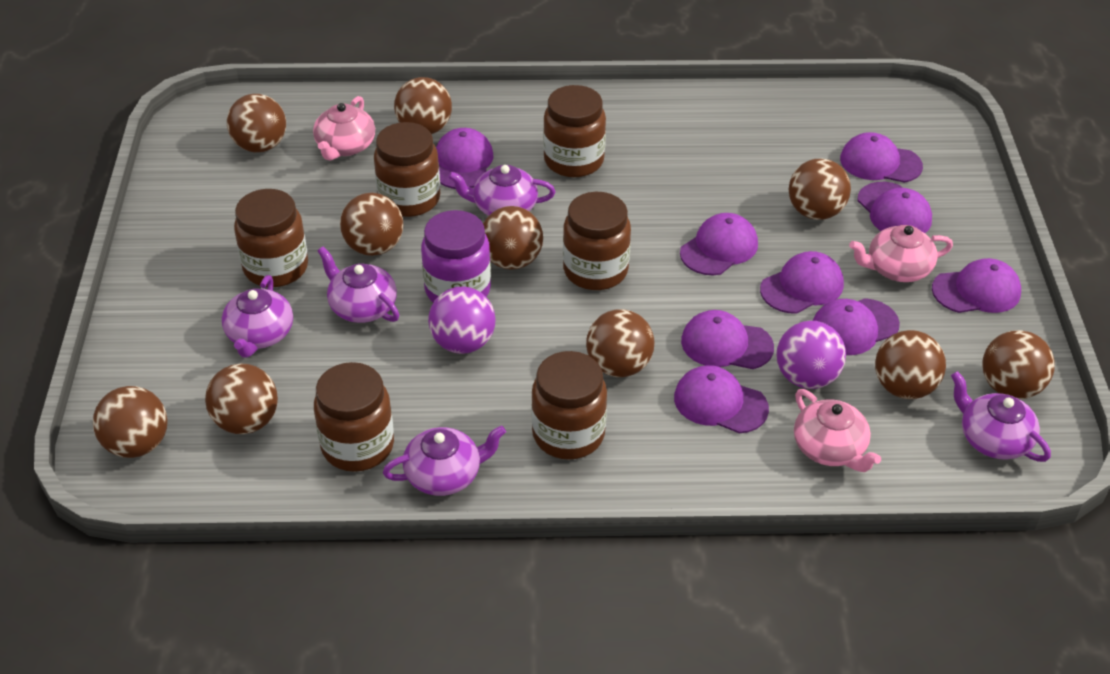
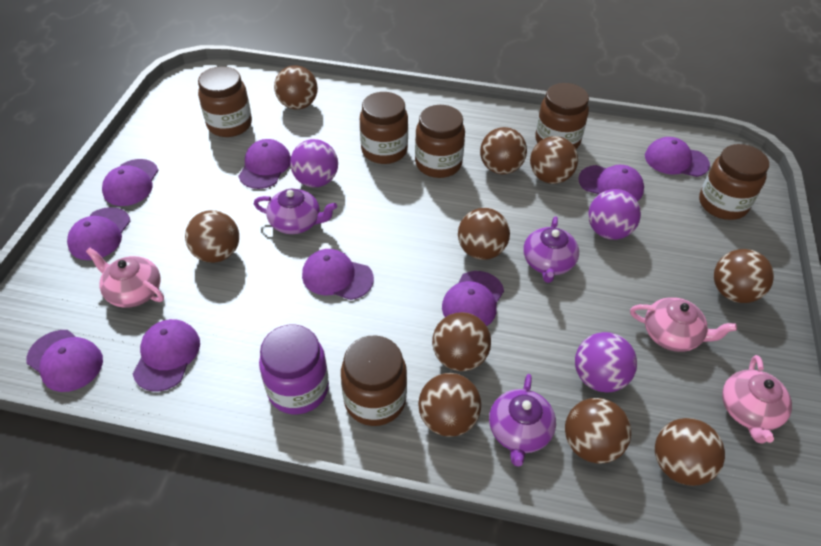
purple ball: 2 -> 3
purple teapot: 5 -> 3

